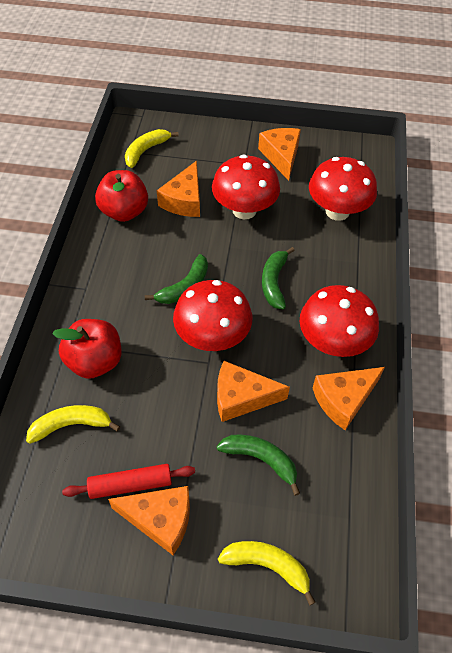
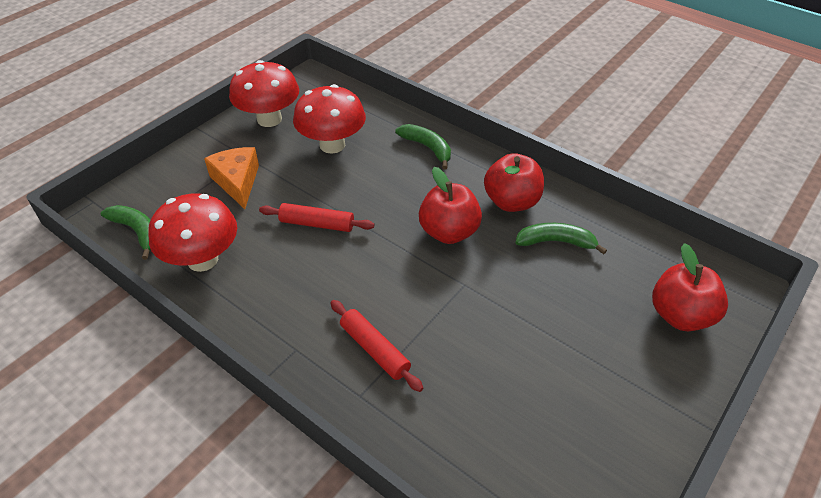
orange cheese: 5 -> 1
red apple: 2 -> 3
red mushroom: 4 -> 3
red rolling pin: 1 -> 2
yellow banana: 3 -> 0

